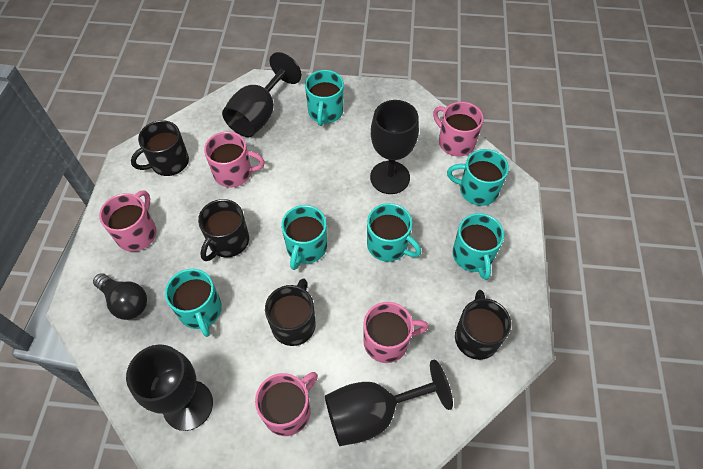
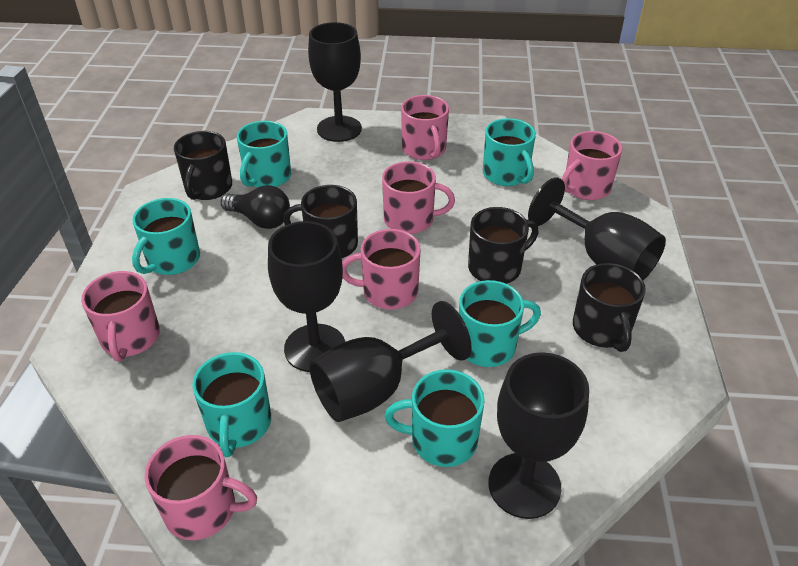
black goblet: 4 -> 5
pink mug: 5 -> 6

